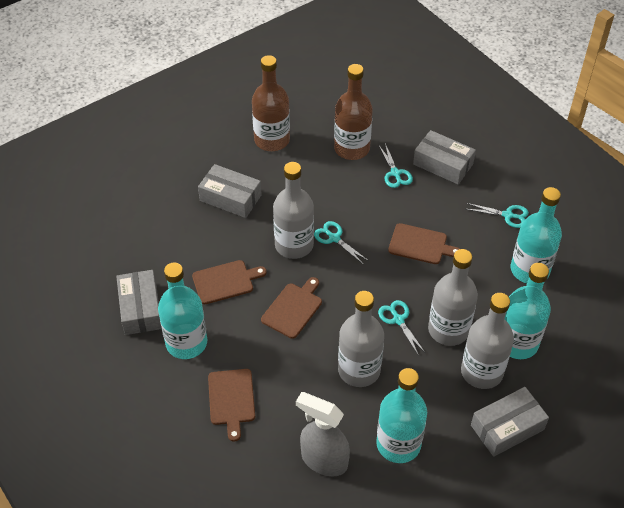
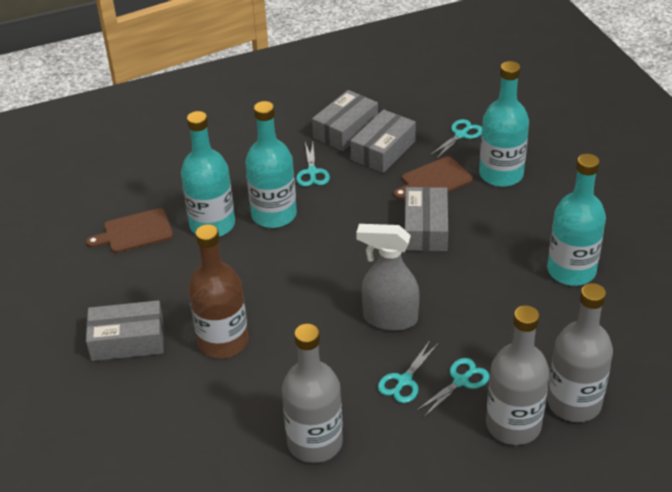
brown bottle: 2 -> 1
brown cutting board: 4 -> 2
grey bottle: 4 -> 3

